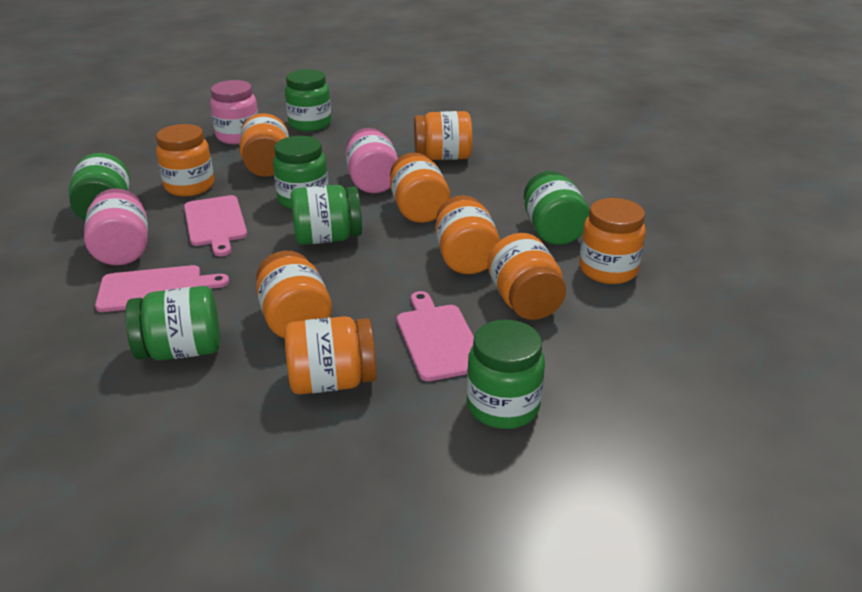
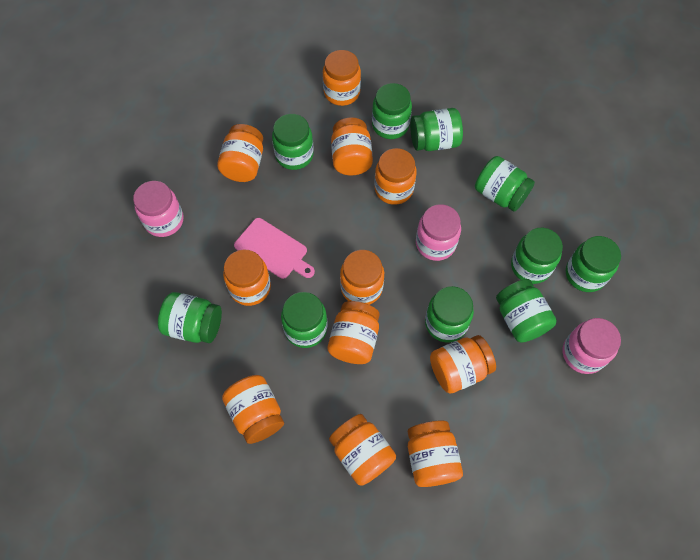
green jar: 7 -> 10
orange jar: 9 -> 11
pink cutting board: 3 -> 1

